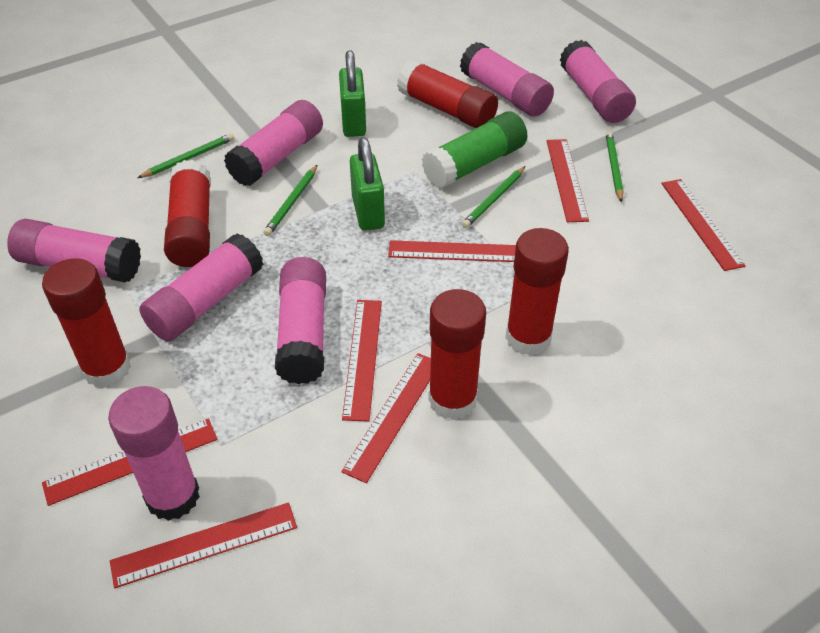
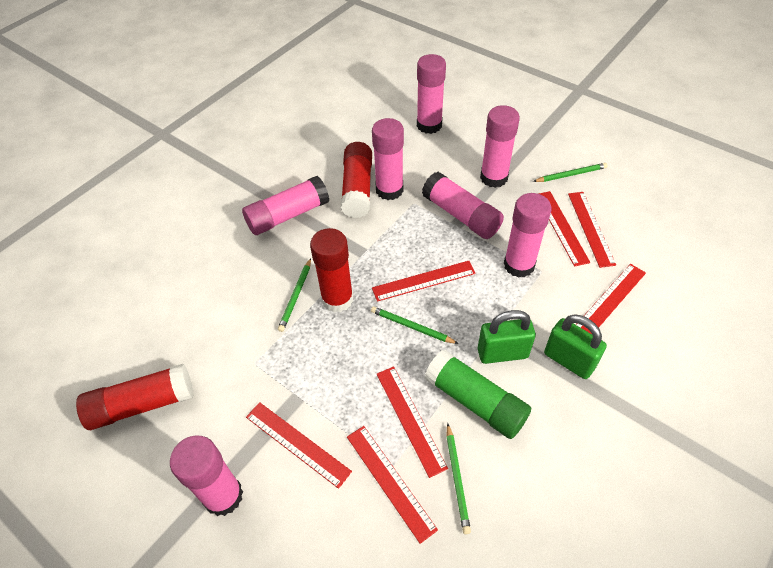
red glue stick: 5 -> 3

